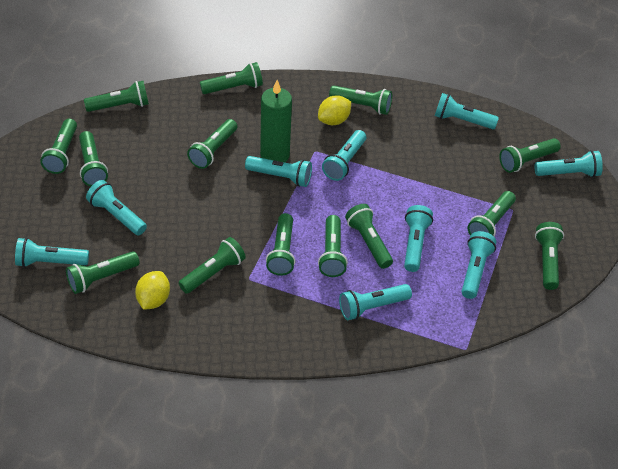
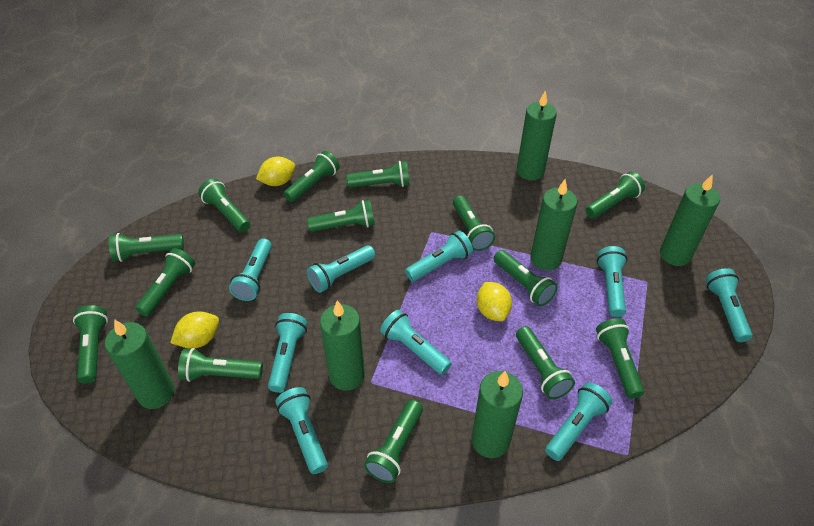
green candle: 1 -> 6
yellow lemon: 2 -> 3

